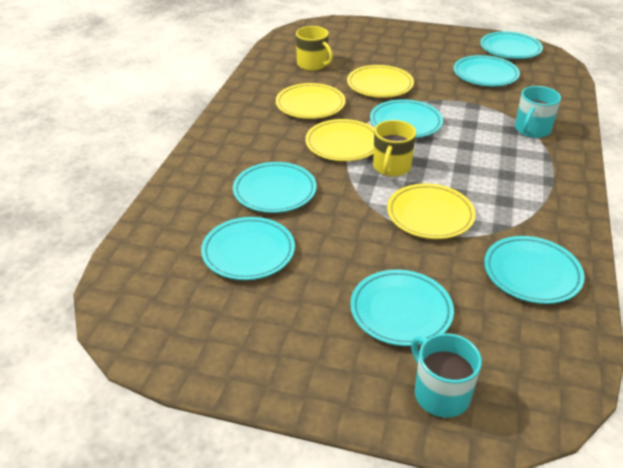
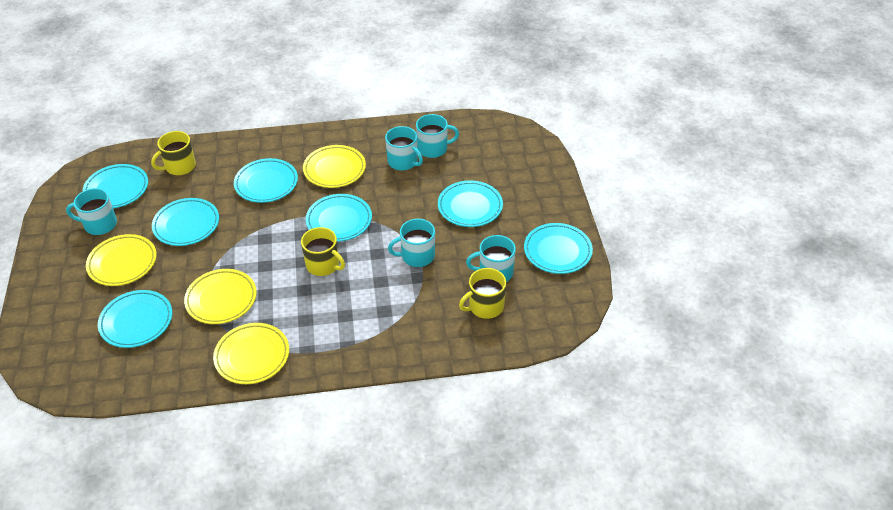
turquoise mug: 2 -> 5
yellow mug: 2 -> 3

